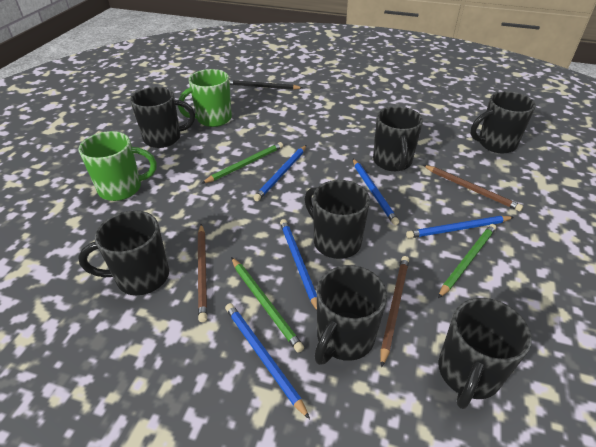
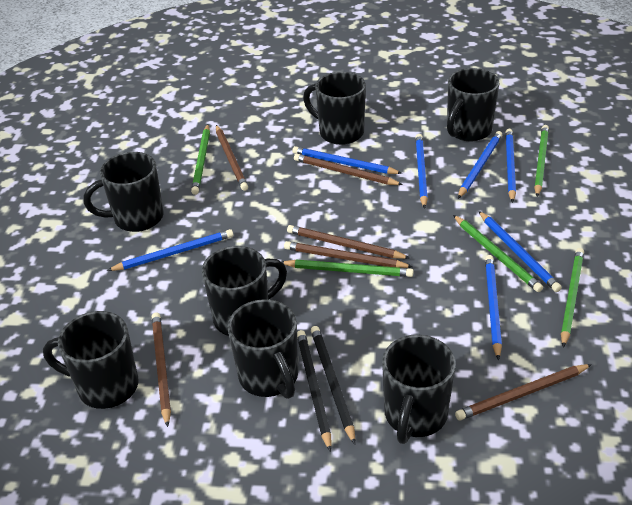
black pencil: 1 -> 2
blue pencil: 5 -> 7
brown pencil: 3 -> 6
green mug: 2 -> 0
green pencil: 3 -> 5

